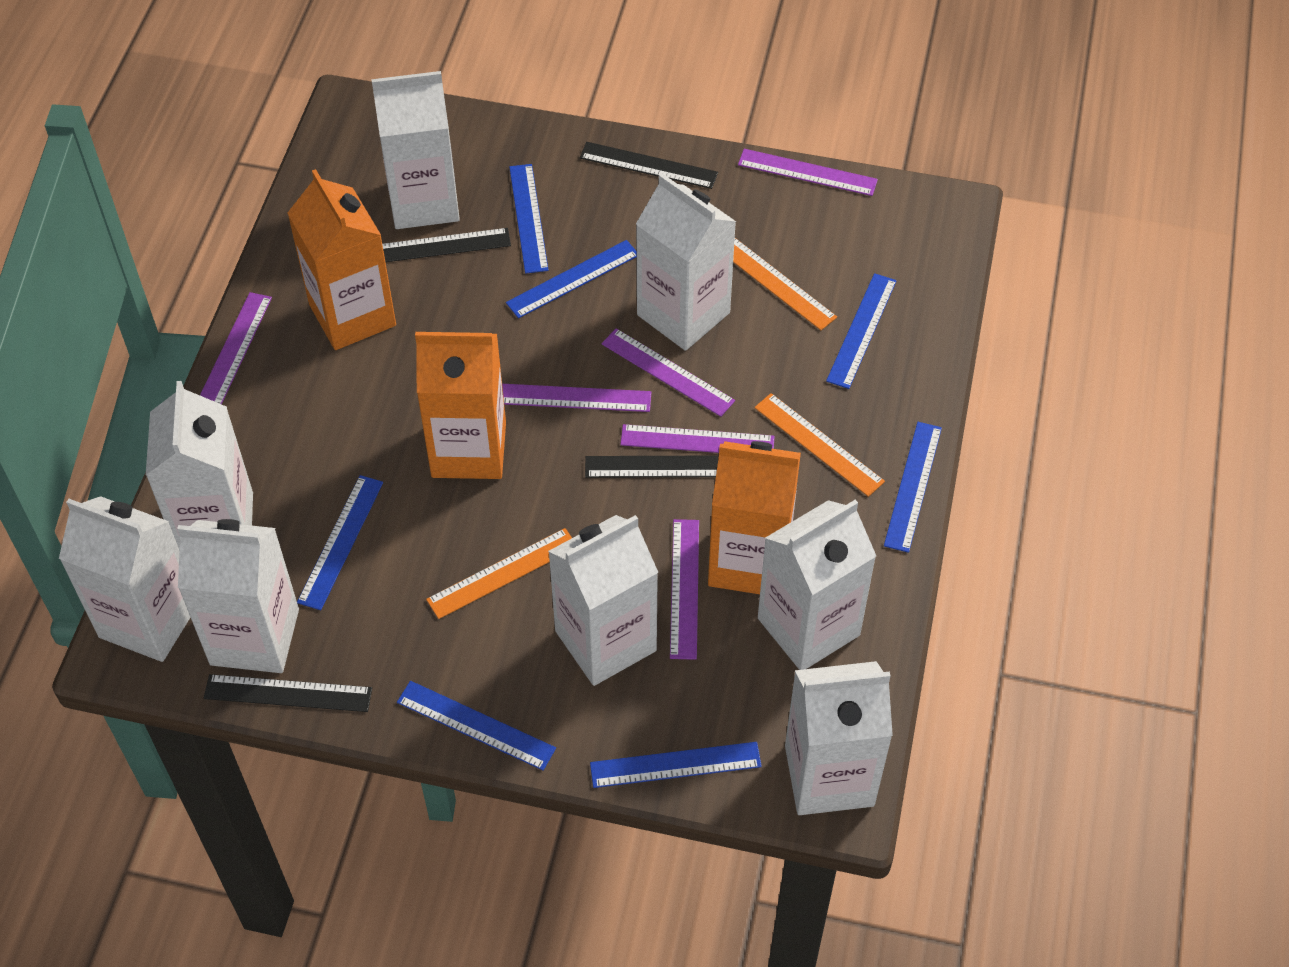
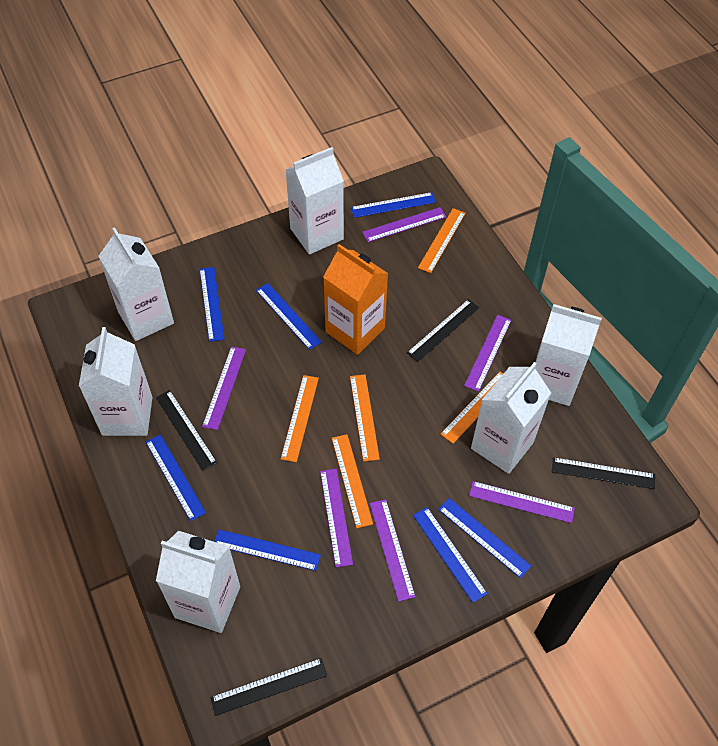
orange carton: 3 -> 1
orange ruler: 3 -> 5
white carton: 8 -> 6

